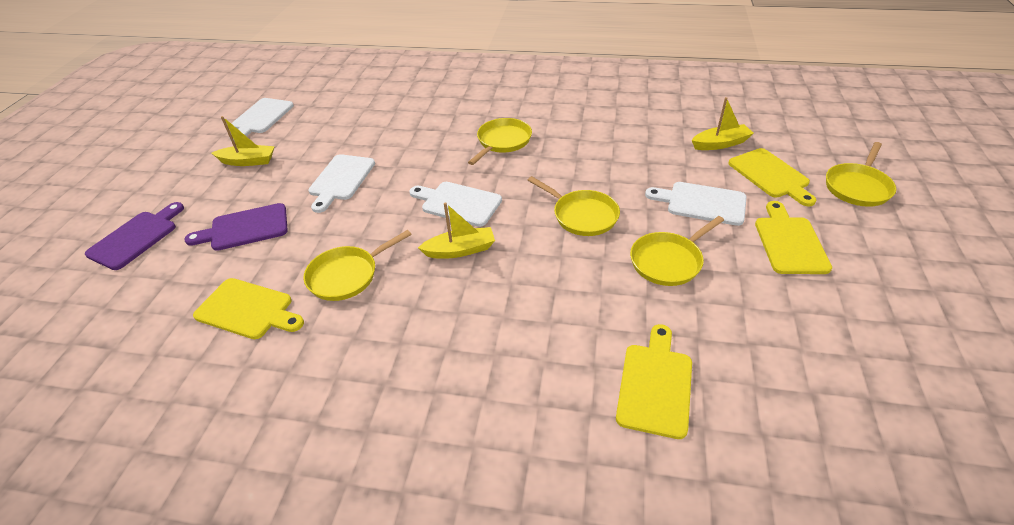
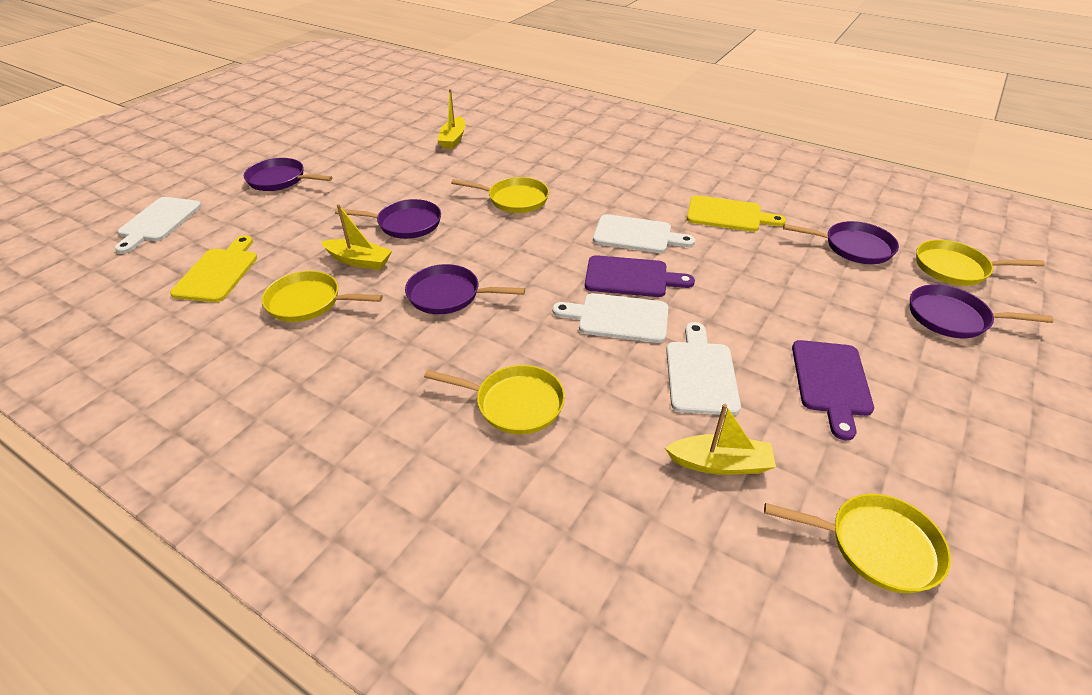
purple pan: 0 -> 5
yellow cutting board: 4 -> 2

